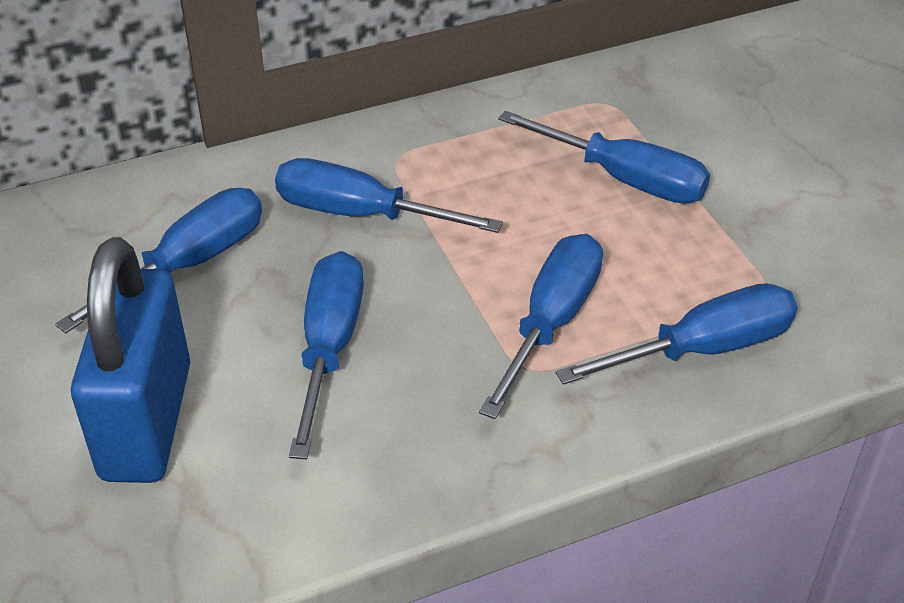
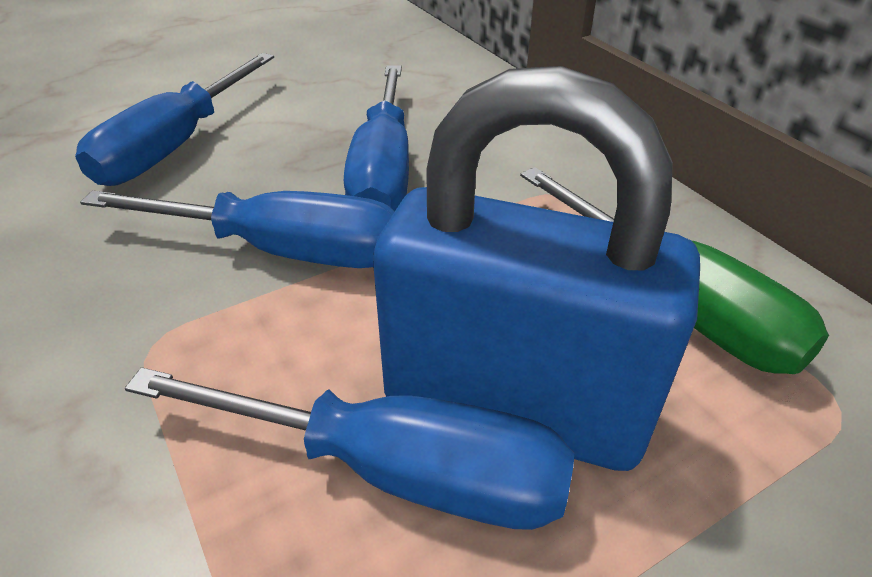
blue screwdriver: 6 -> 4
green screwdriver: 0 -> 1

